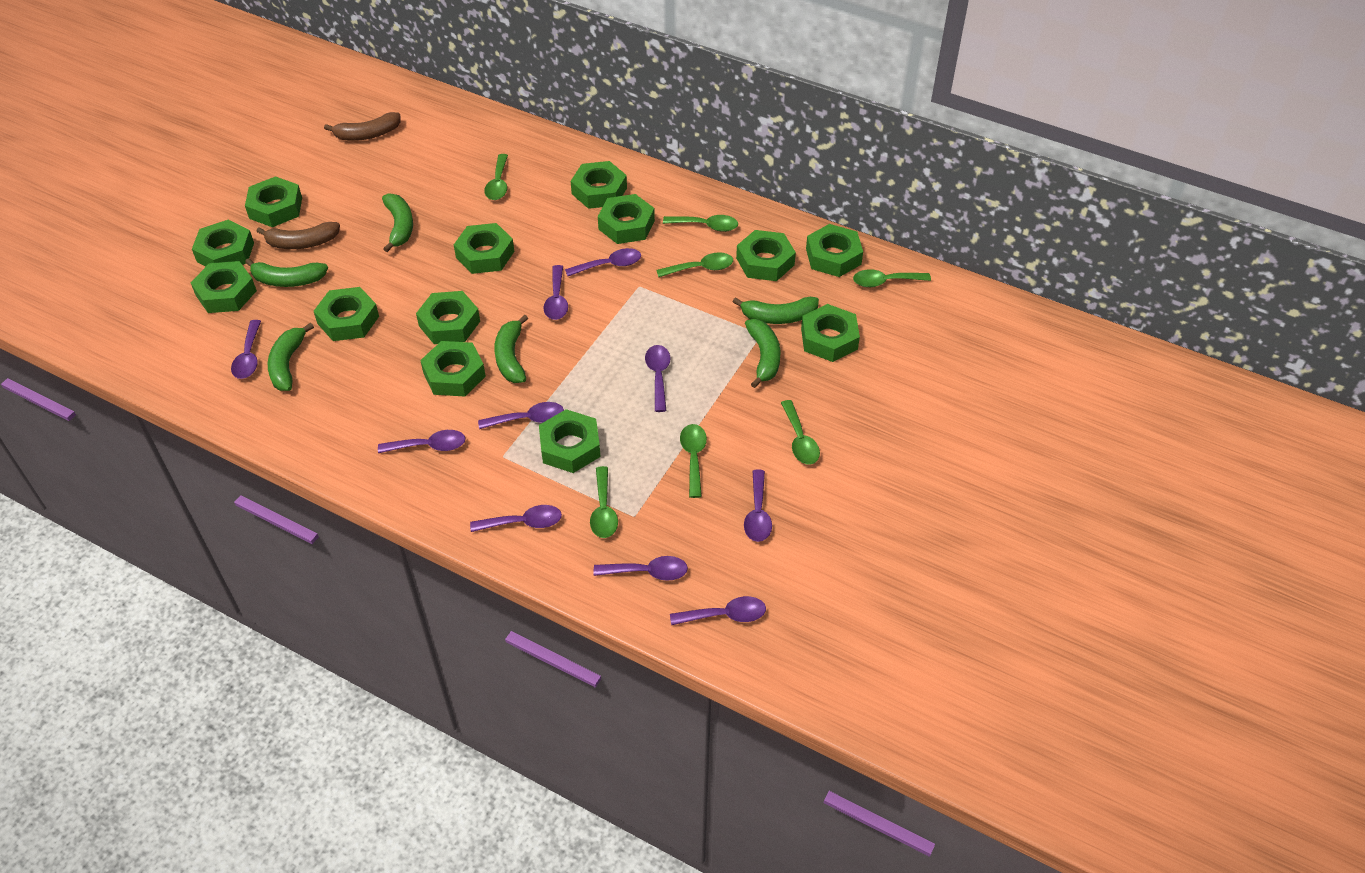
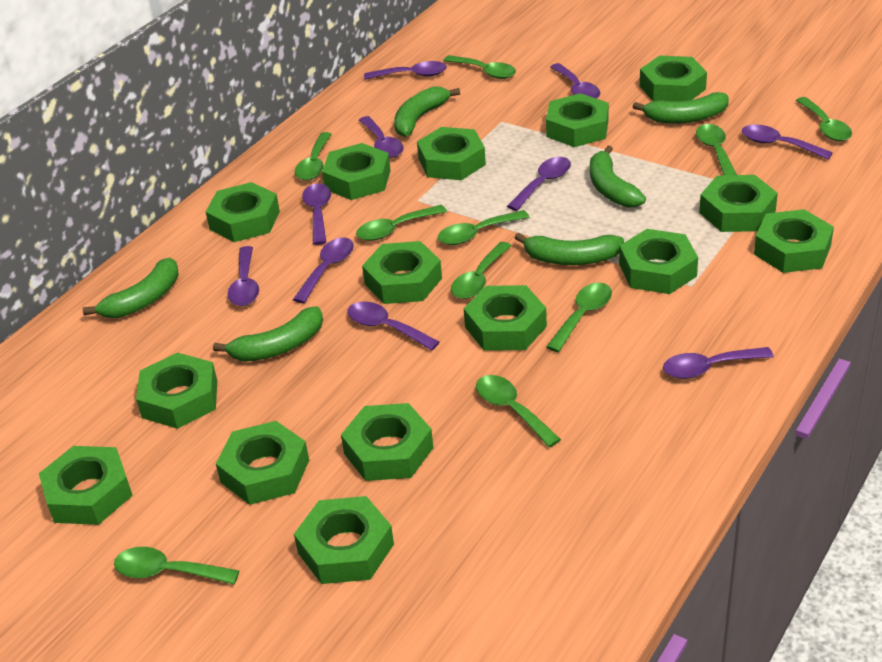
brown banana: 2 -> 0
green nut: 13 -> 15
green spoon: 7 -> 10

